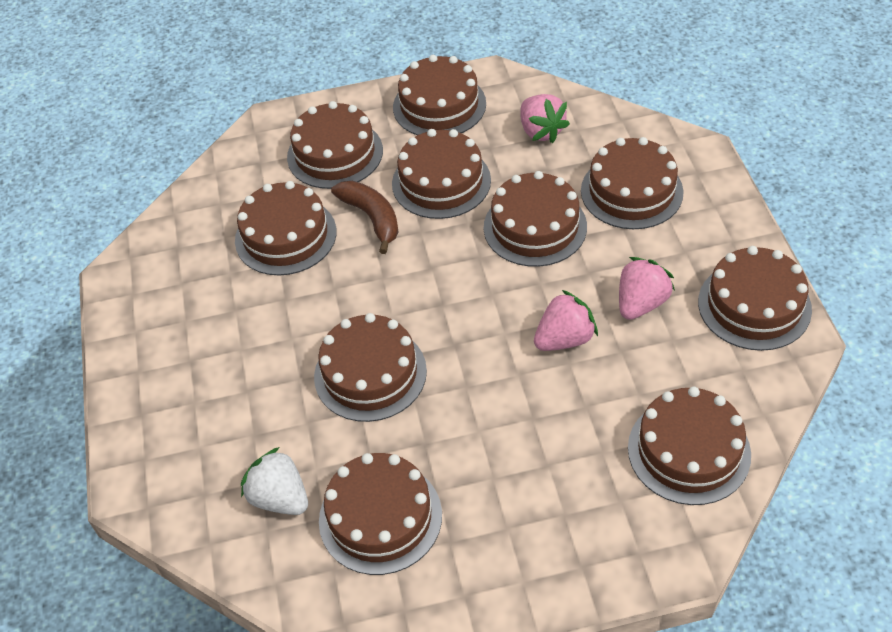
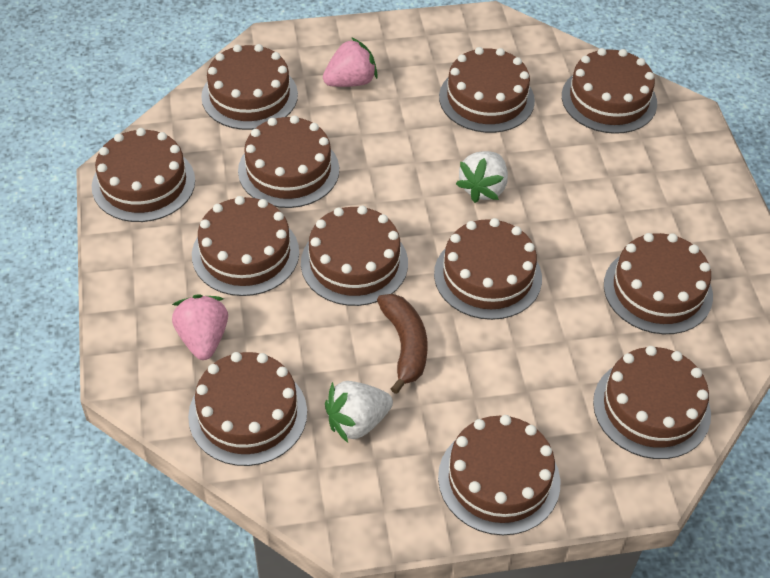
brown cake: 10 -> 12
pink strawberry: 3 -> 2
white strawberry: 1 -> 2

